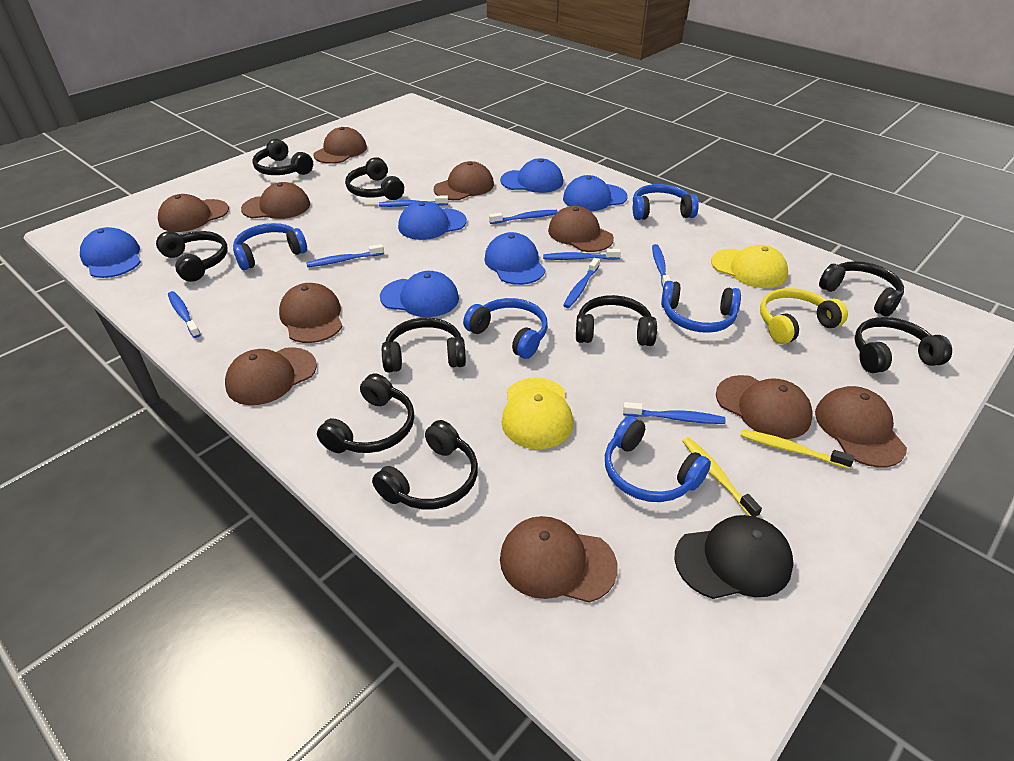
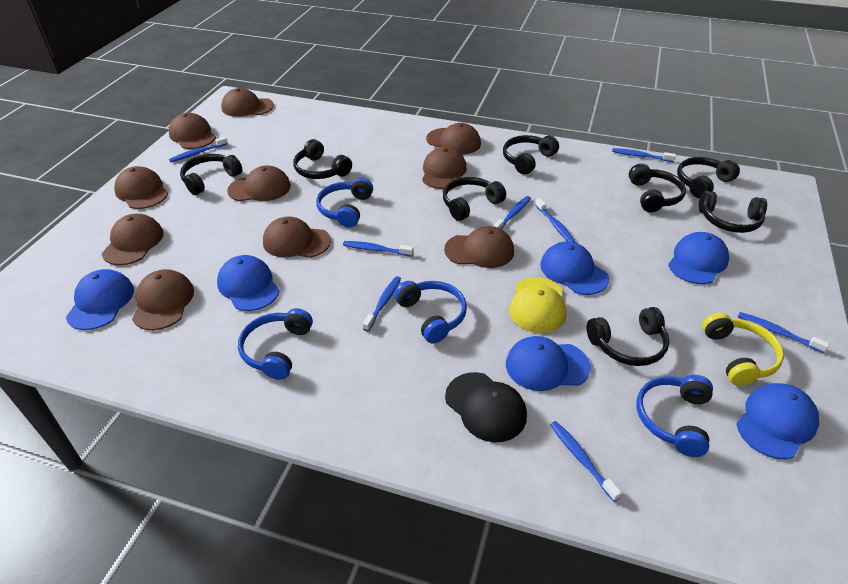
black headphones: 9 -> 8
blue headphones: 5 -> 4
yellow cap: 2 -> 1
yellow toothbrush: 2 -> 0

